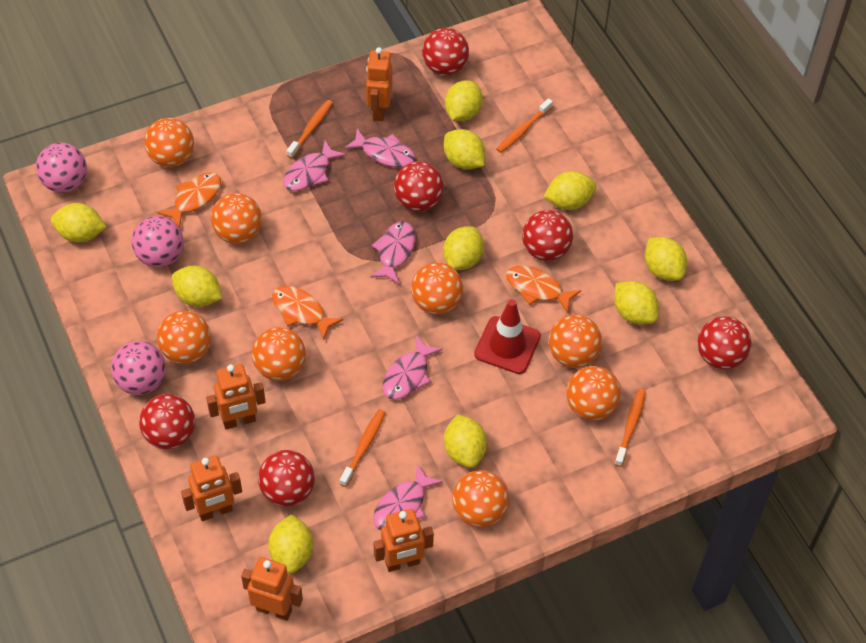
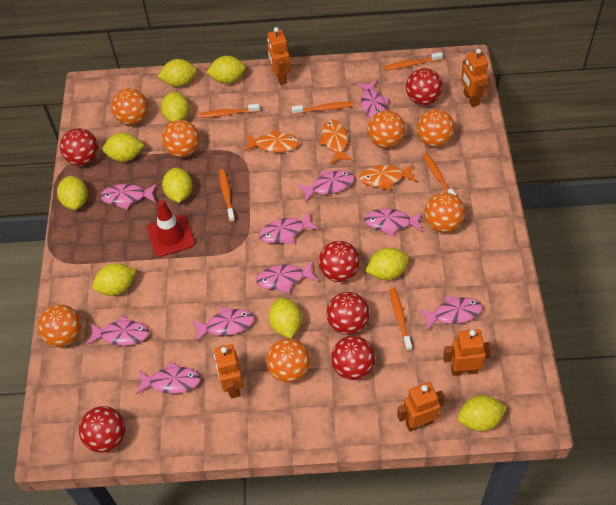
orange ball: 8 -> 7
orange toothbrush: 4 -> 6
pink ball: 3 -> 0
pink fish: 5 -> 10

